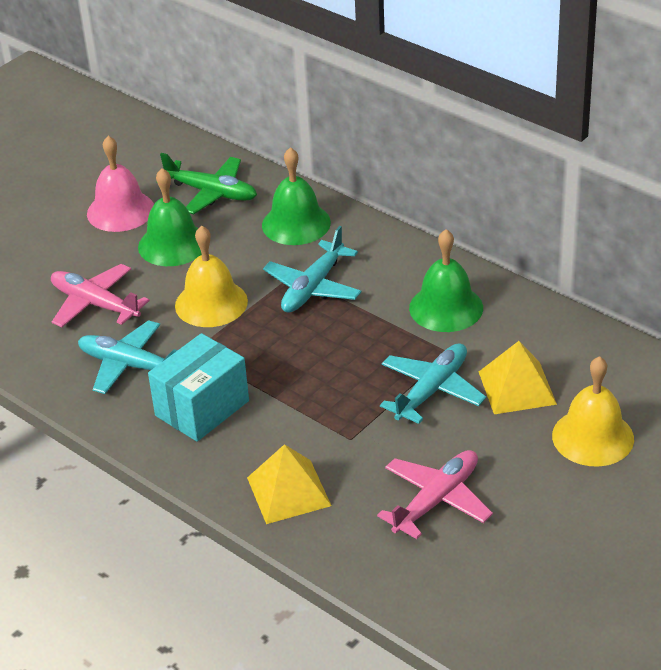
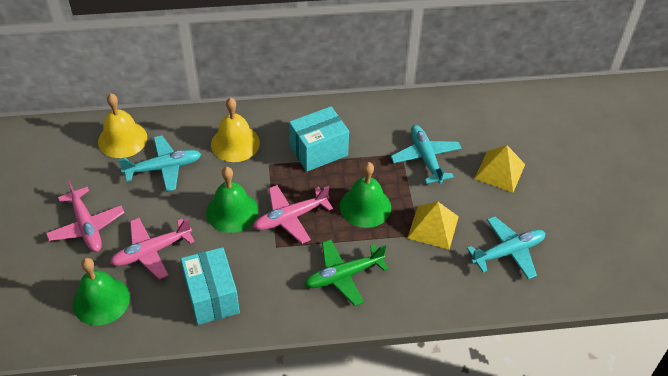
pink bell: 1 -> 0
pink plane: 2 -> 3
turquoise box: 1 -> 2

